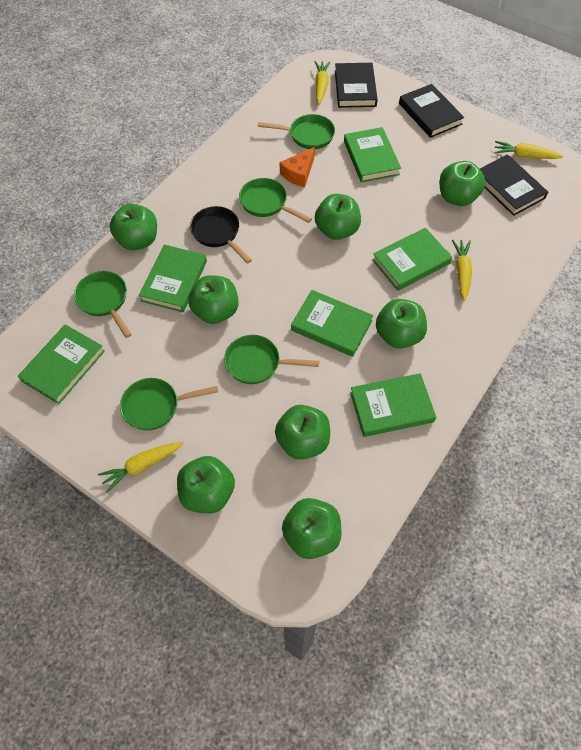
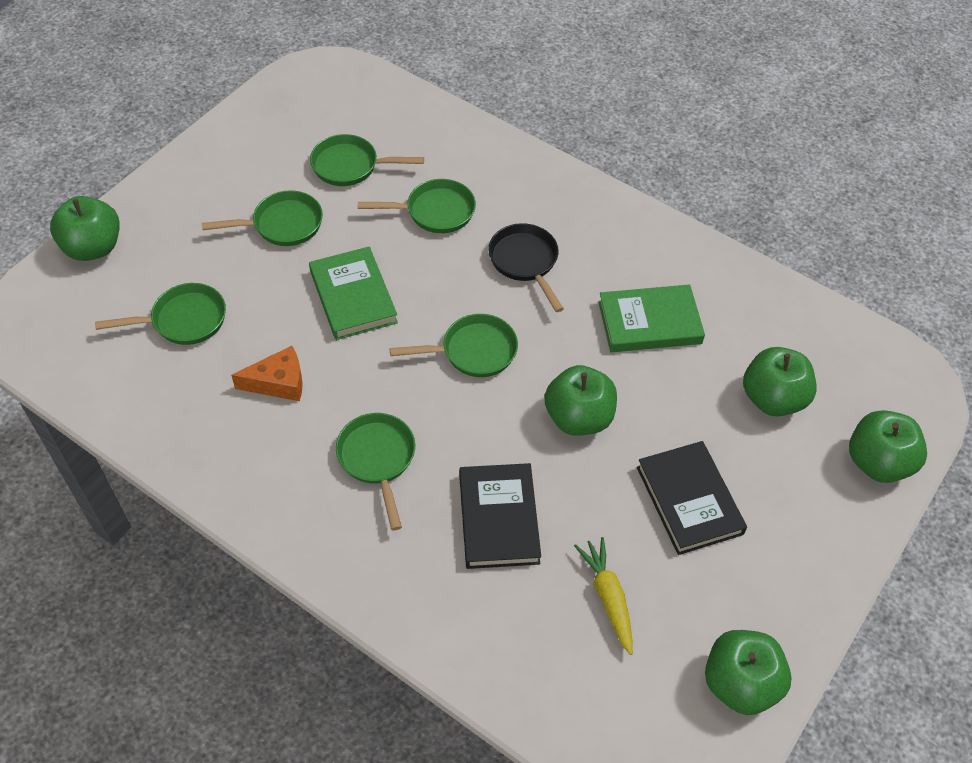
black book: 3 -> 2
green apple: 8 -> 5
green book: 6 -> 2
green pan: 5 -> 6
yellow carrot: 4 -> 1

